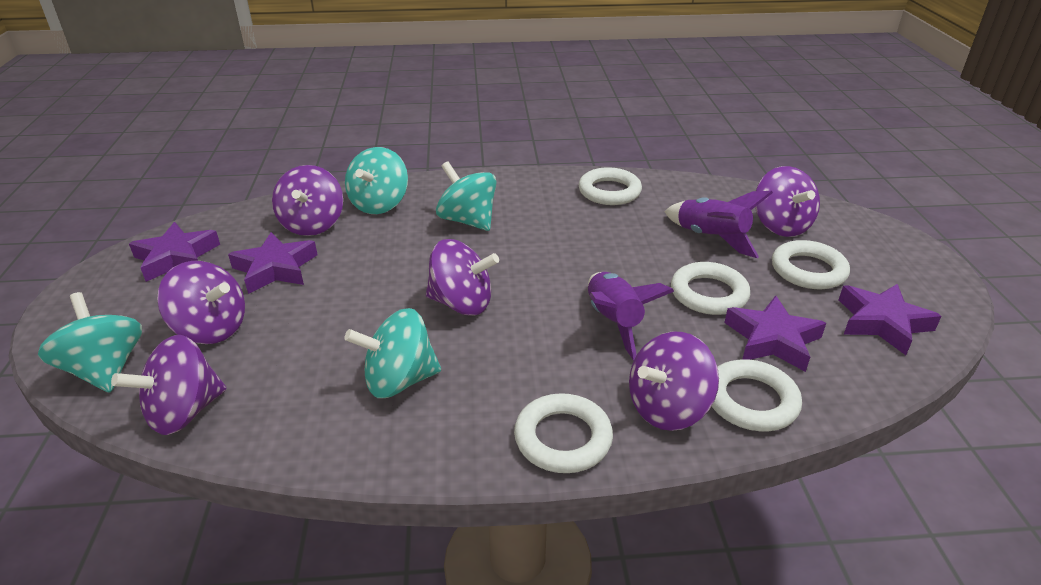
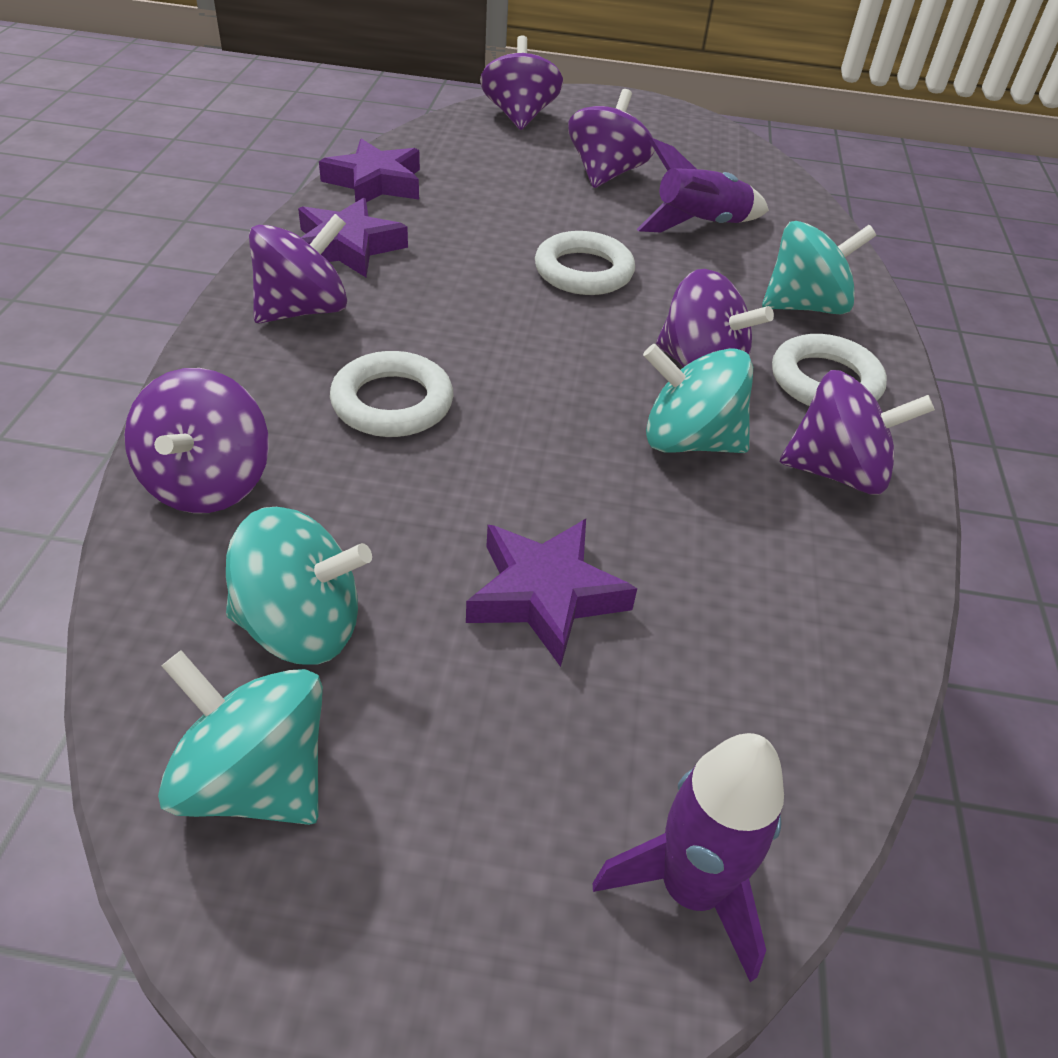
purple star: 4 -> 3
white ring: 5 -> 3

